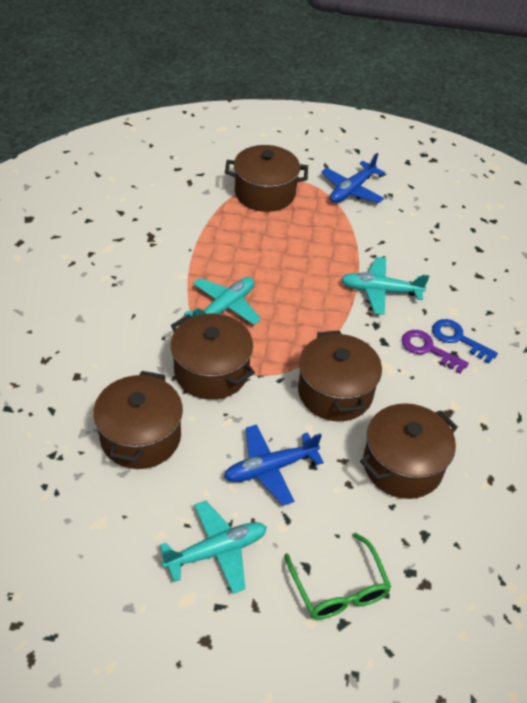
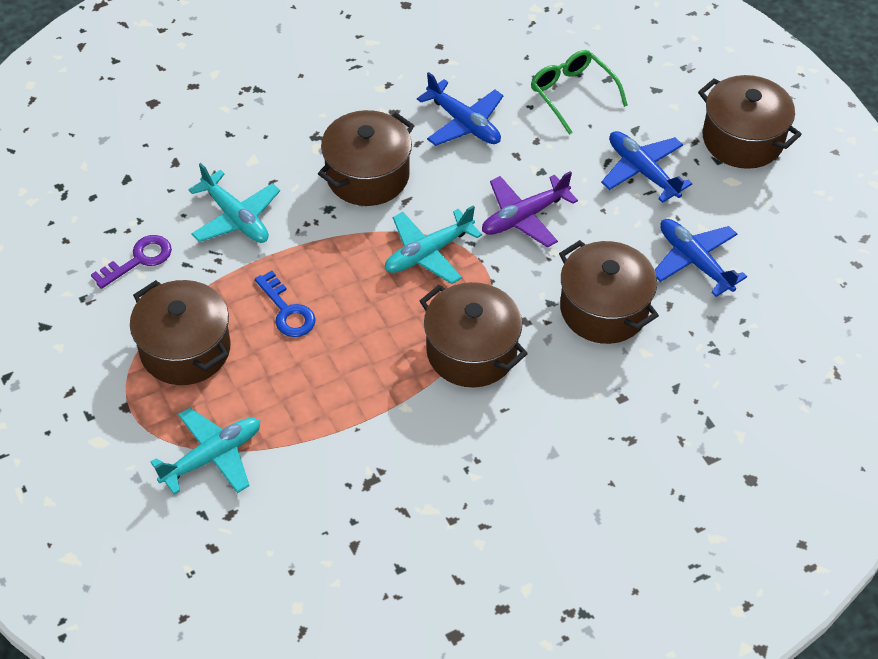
blue plane: 2 -> 3
purple plane: 0 -> 1

